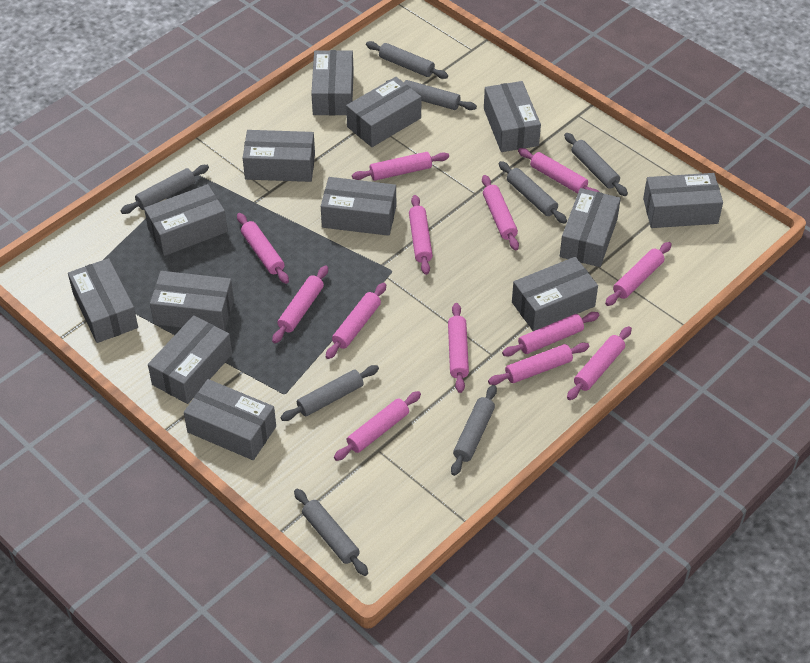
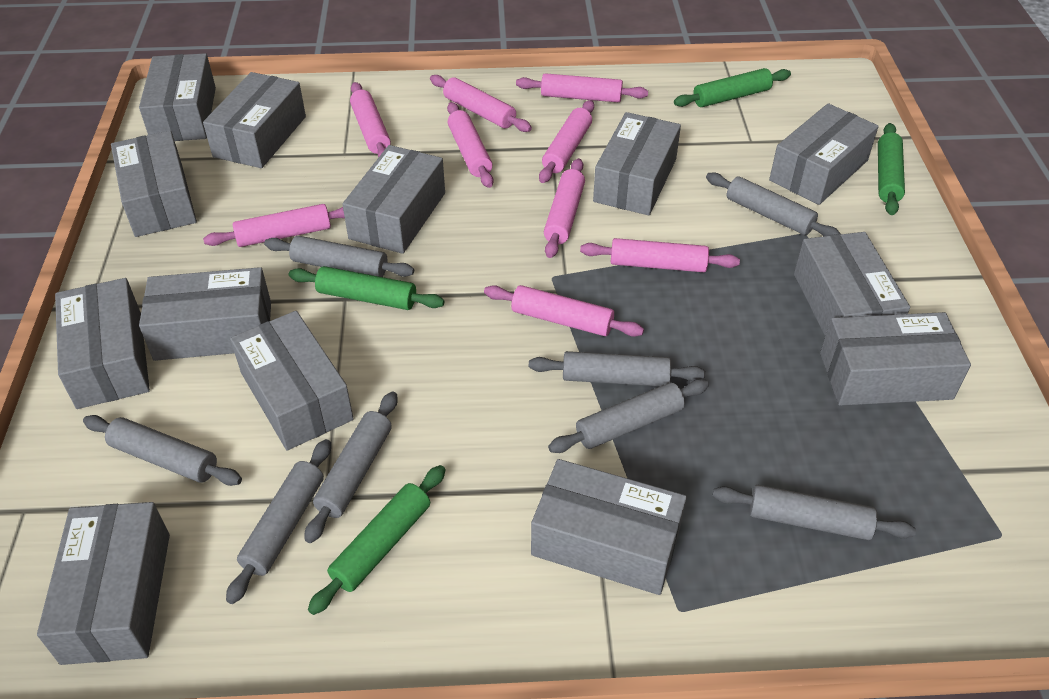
green rolling pin: 0 -> 4
pink rolling pin: 13 -> 9

